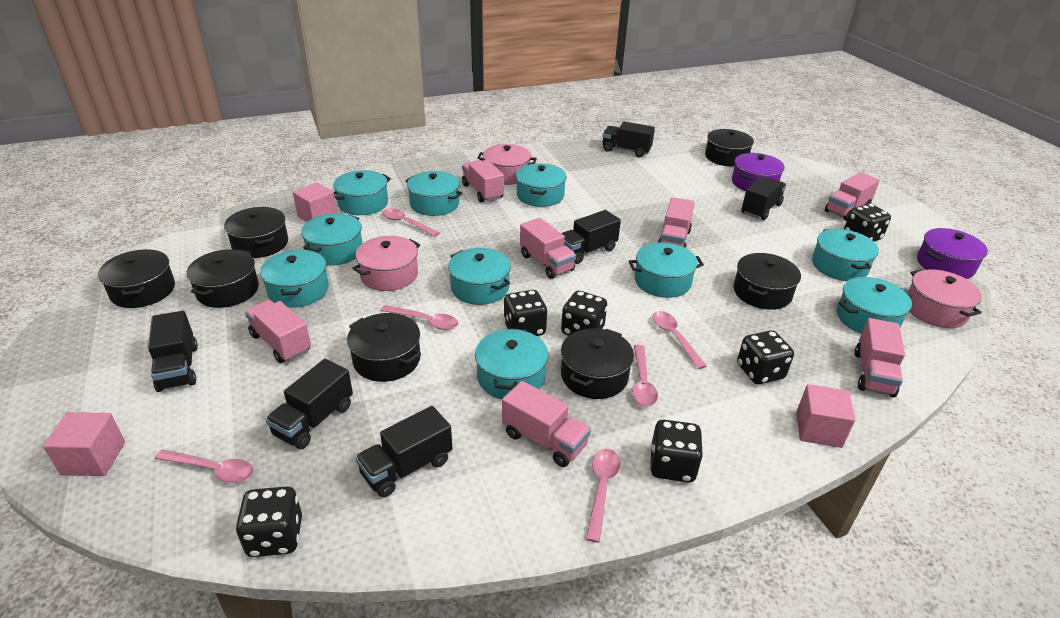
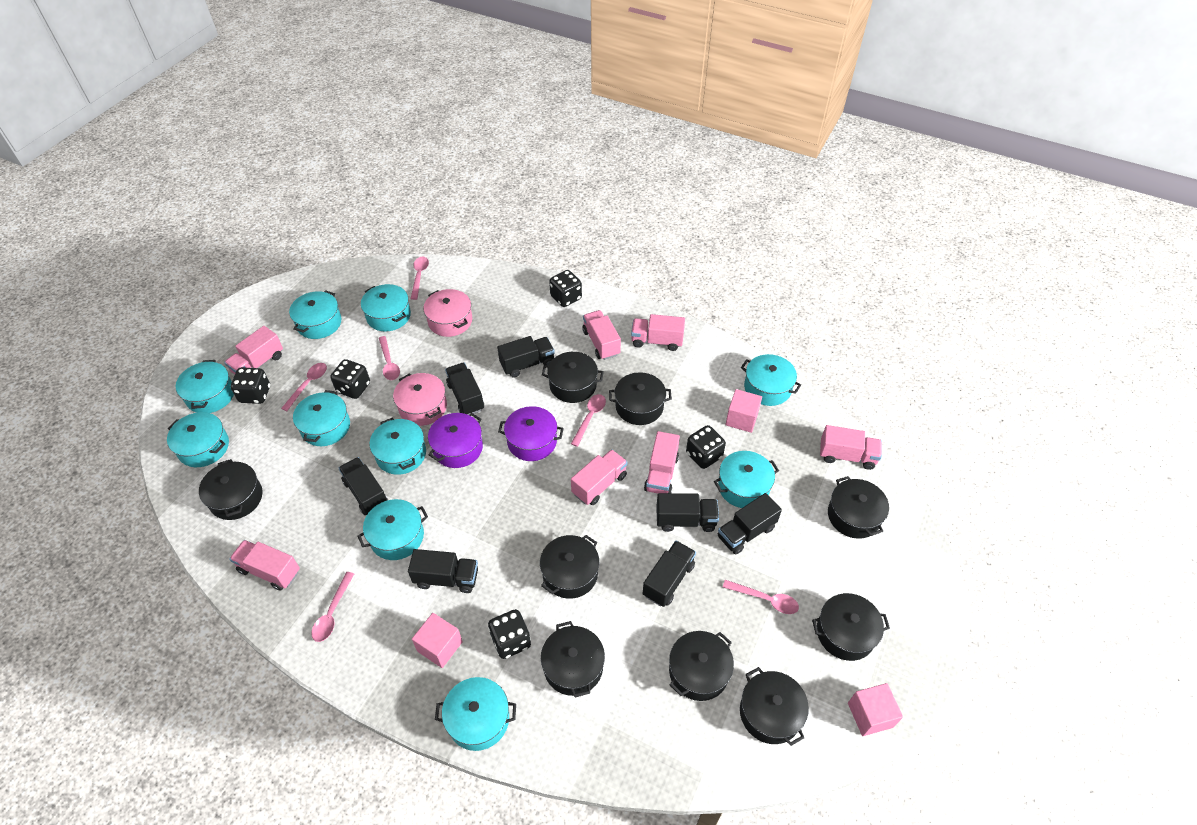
black dice: 6 -> 5
black pot: 7 -> 9
black truck: 6 -> 7
pink pot: 3 -> 2

